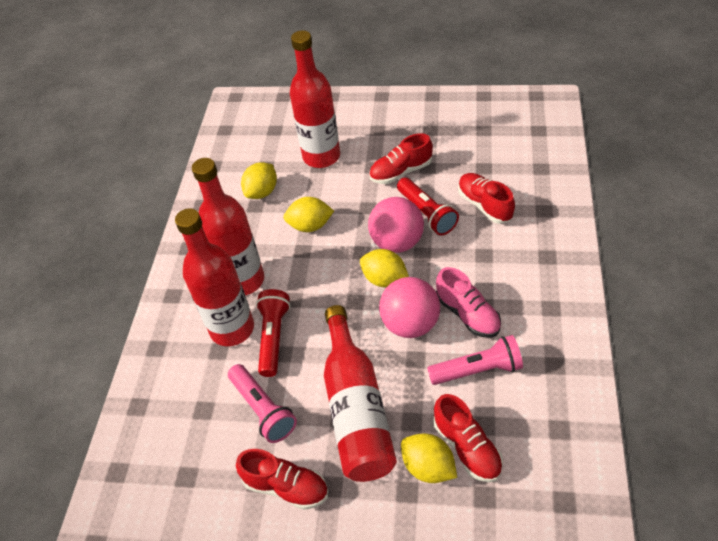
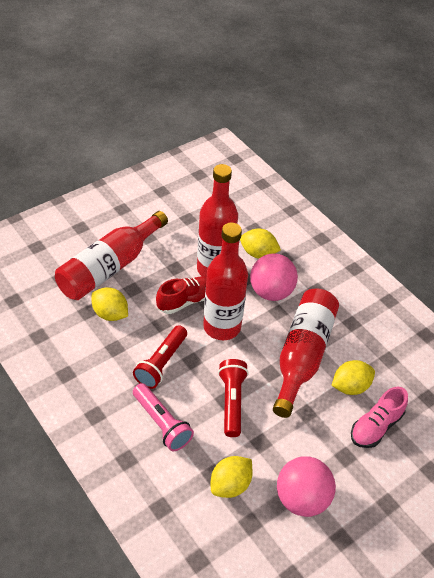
pink flashlight: 2 -> 1
red shoe: 4 -> 1

